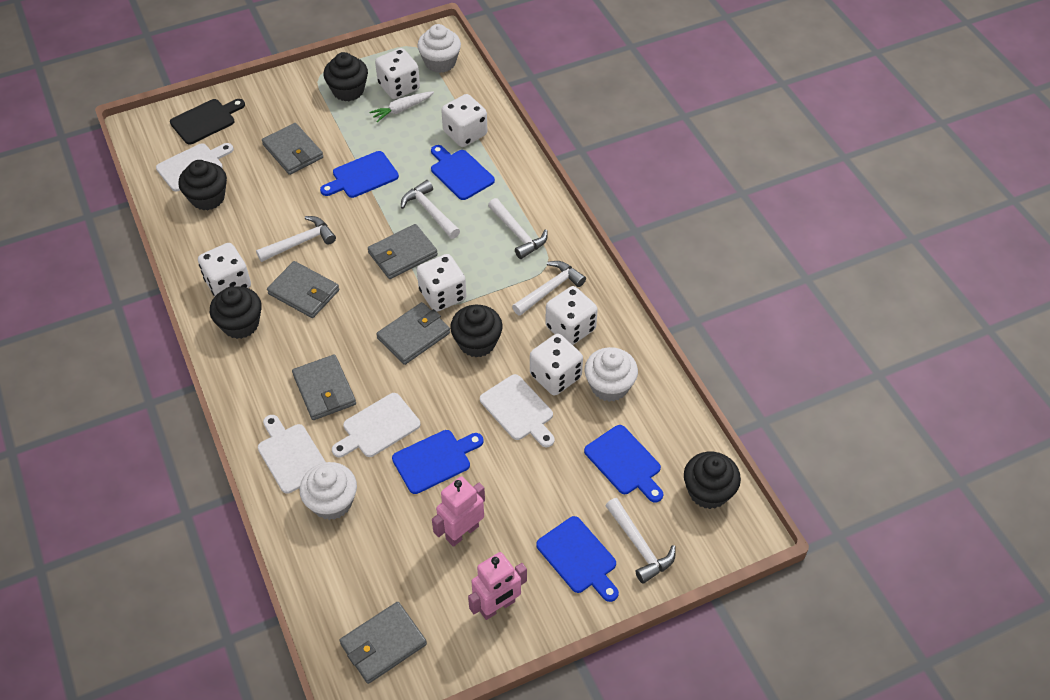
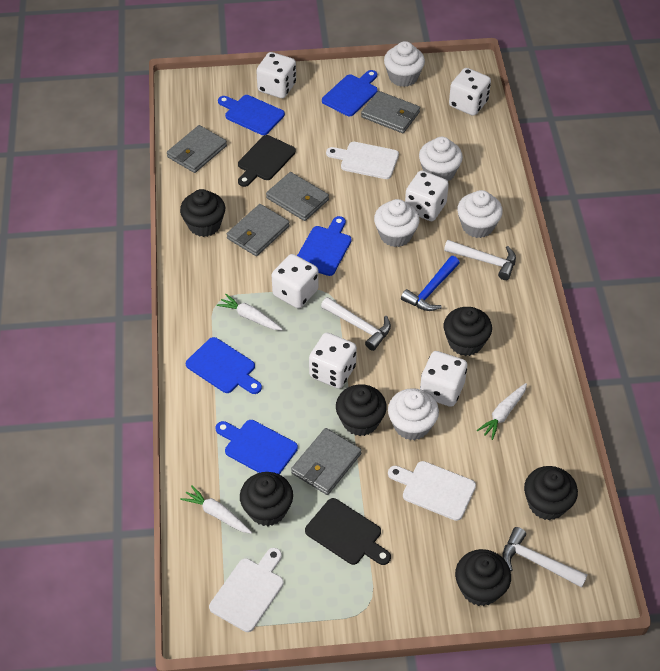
black cupcake: 5 -> 6
black cutting board: 1 -> 2
blue hammer: 0 -> 1
grey wallet: 6 -> 5
pink robot: 2 -> 0
white carrot: 1 -> 3
white cupcake: 3 -> 5
white cutting board: 4 -> 3
white hammer: 5 -> 3

